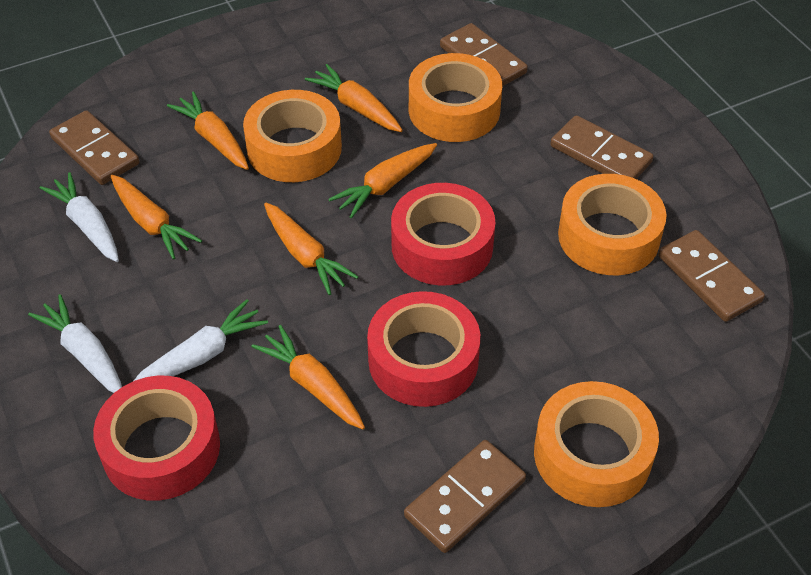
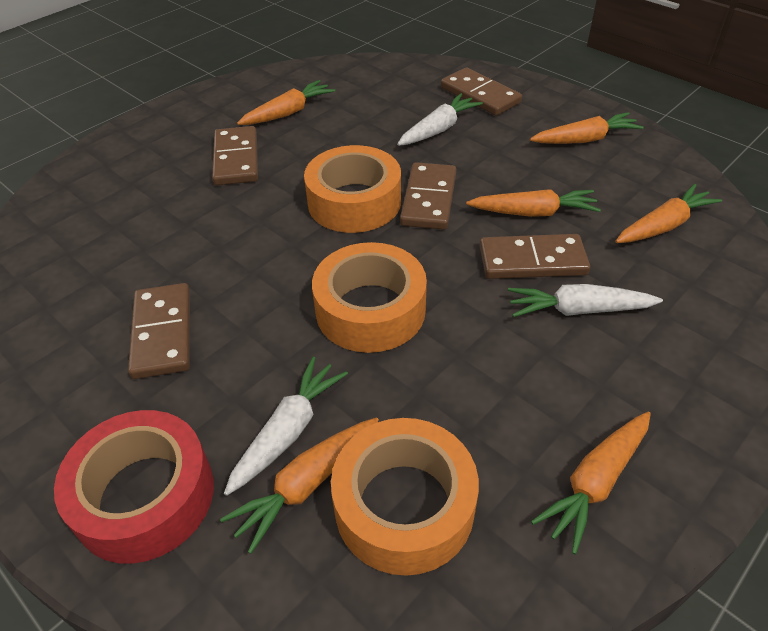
orange tape: 4 -> 3
red tape: 3 -> 1

